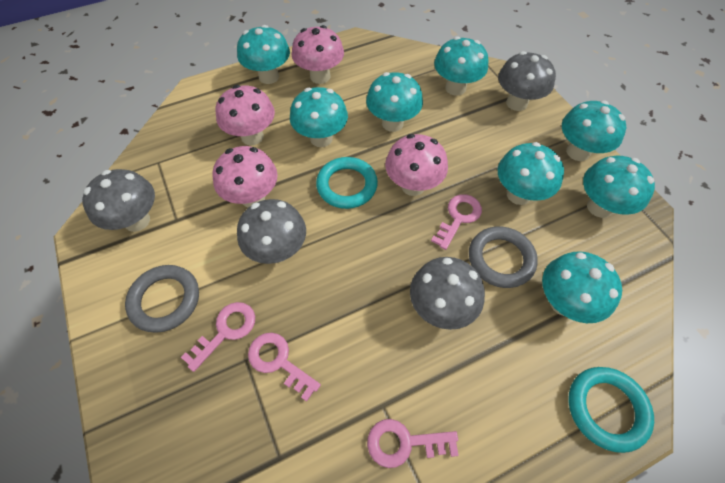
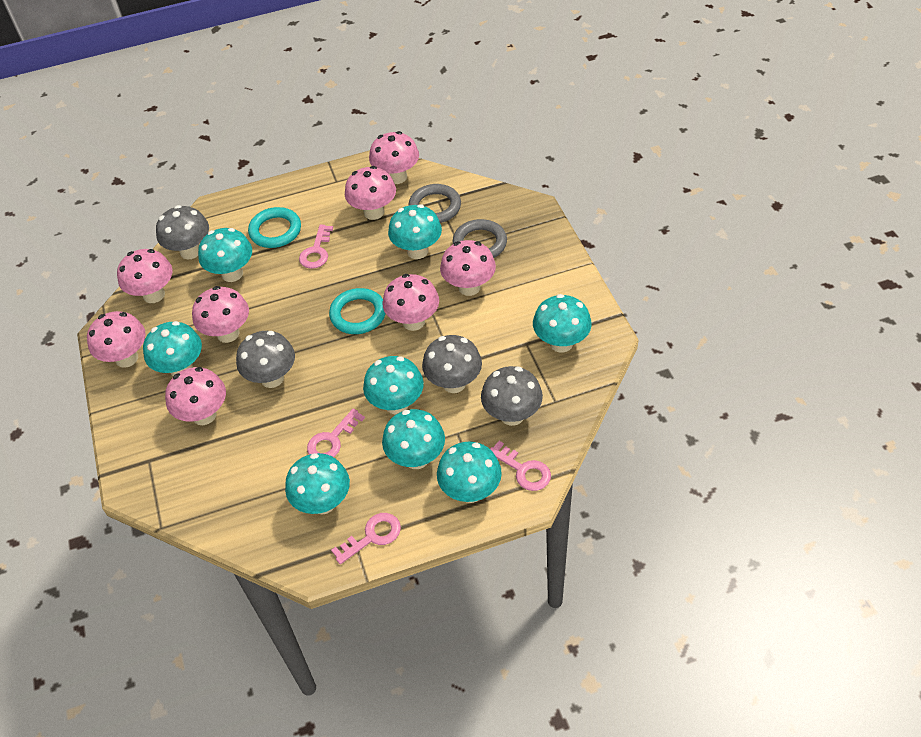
pink mushroom: 4 -> 8

